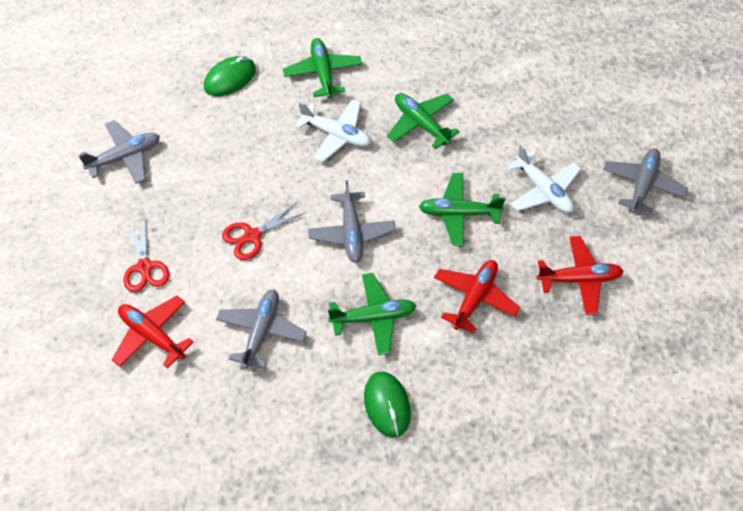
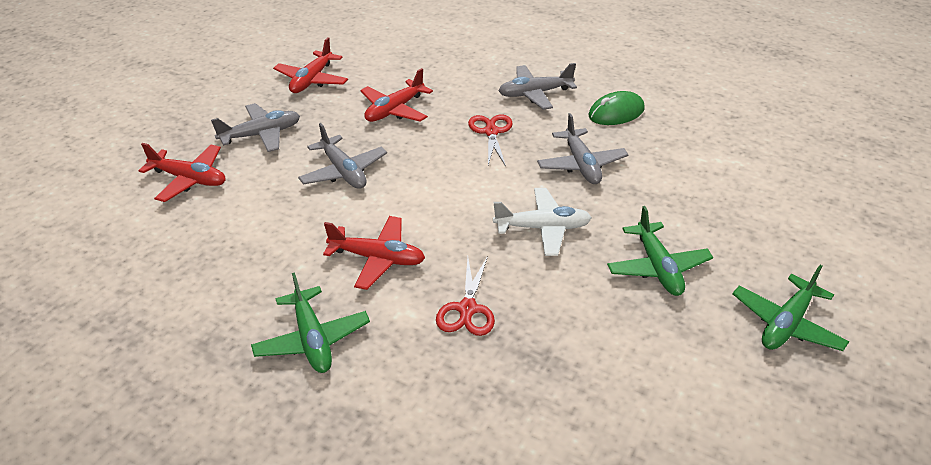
green mouse: 2 -> 1
green plane: 4 -> 3
red plane: 3 -> 4
white plane: 2 -> 1

